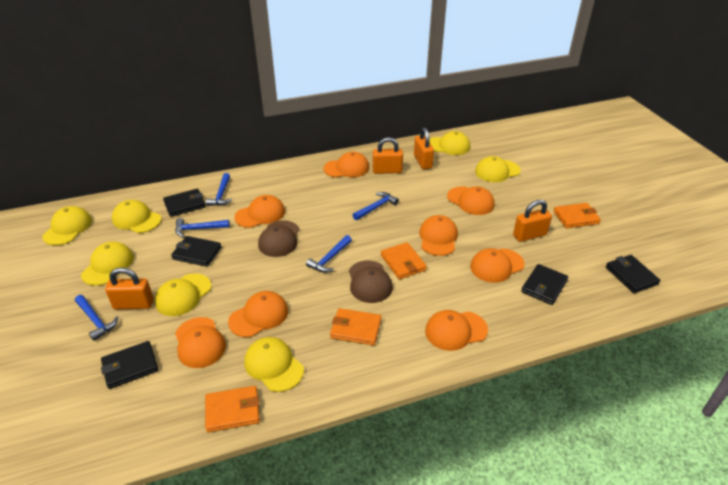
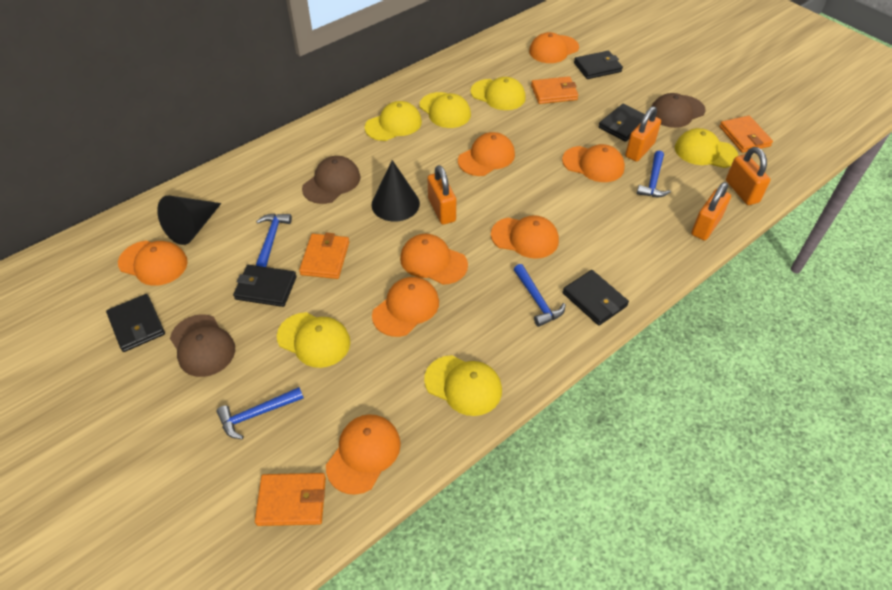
black cone: 0 -> 2
blue hammer: 5 -> 4
brown cap: 2 -> 3
yellow cap: 7 -> 6

